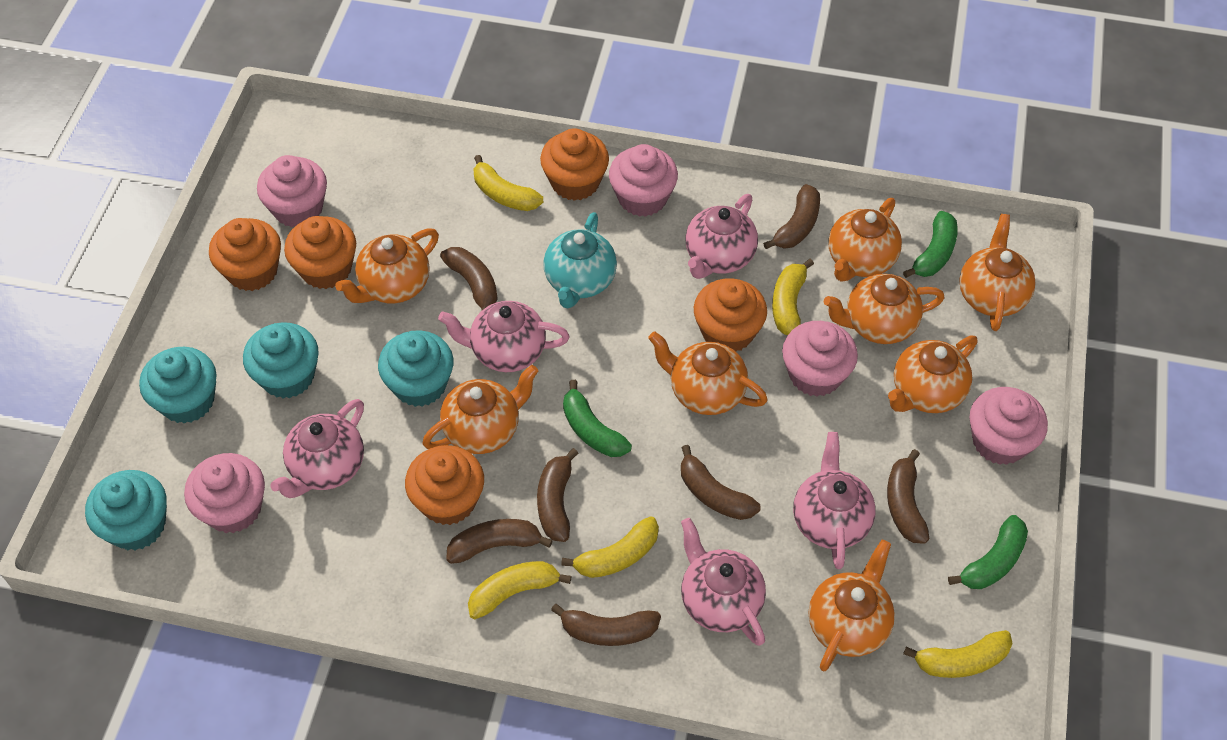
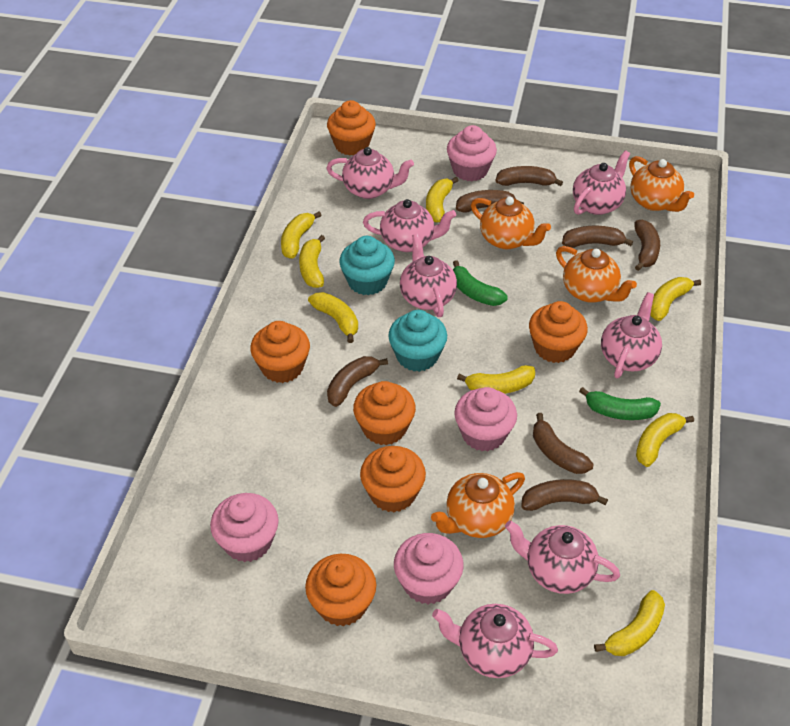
green banana: 3 -> 2
orange cupcake: 5 -> 6
orange teapot: 8 -> 4
pink cupcake: 5 -> 4
pink teapot: 5 -> 7
turquoise cupcake: 4 -> 2
turquoise teapot: 1 -> 0
yellow banana: 5 -> 8

